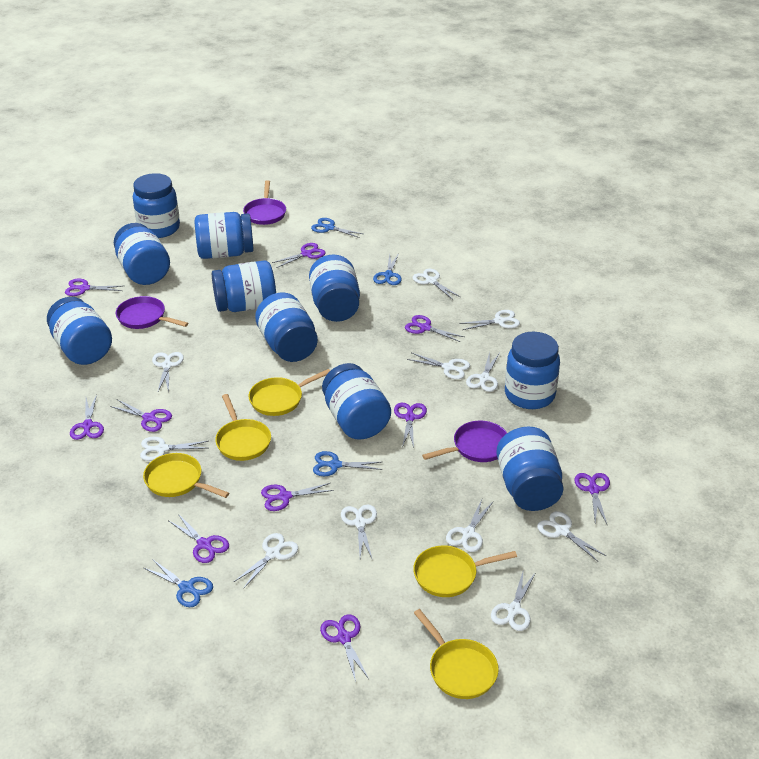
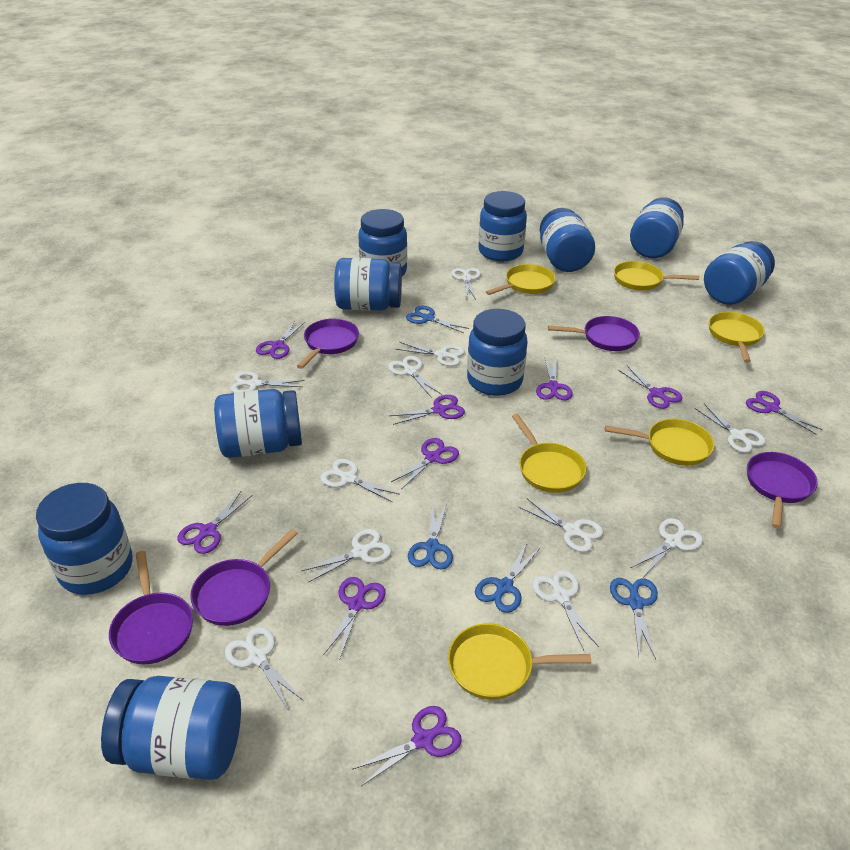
purple pan: 3 -> 5
purple scissors: 10 -> 9
yellow pan: 5 -> 6

